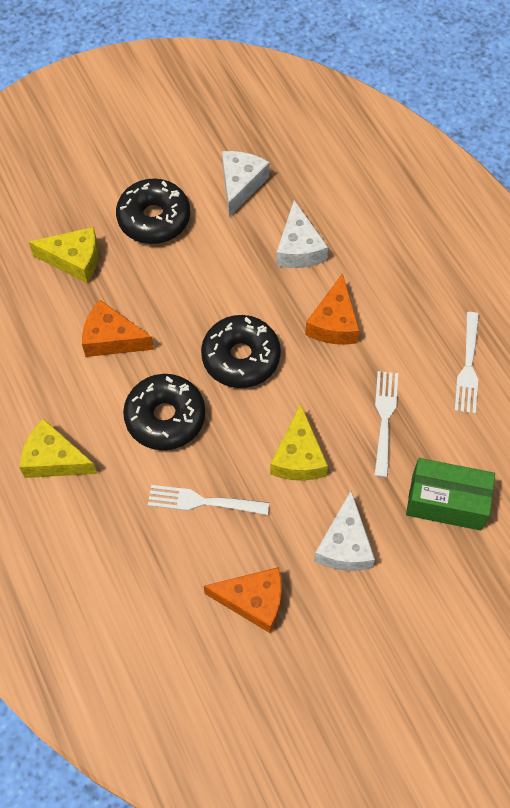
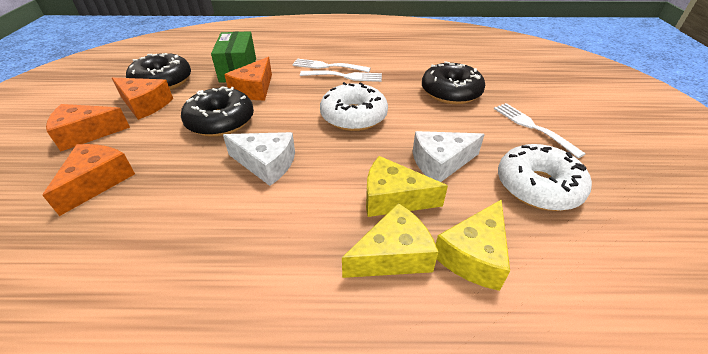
orange cheese: 3 -> 4
white cheese: 3 -> 2
white donut: 0 -> 2

